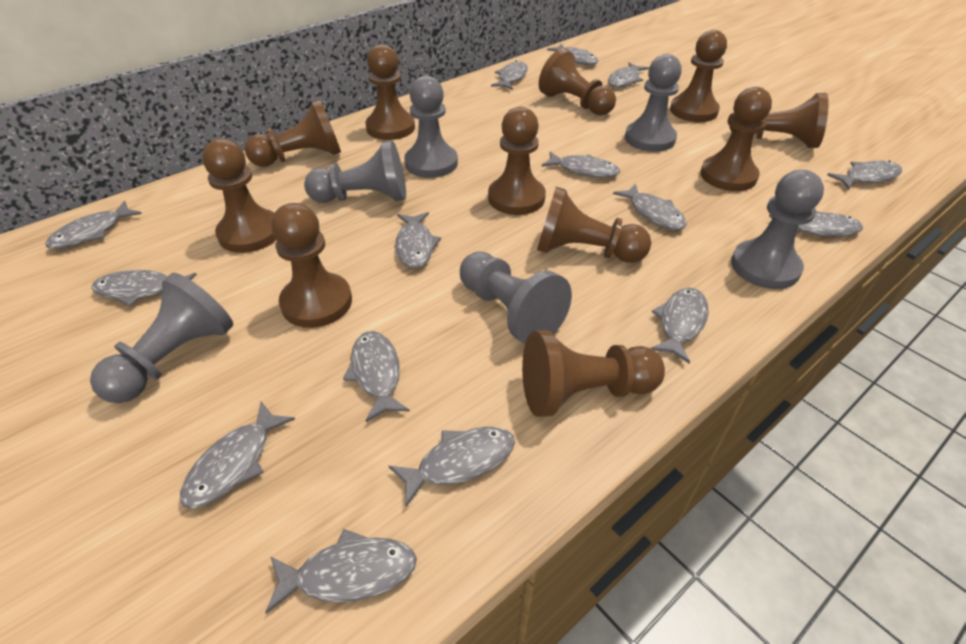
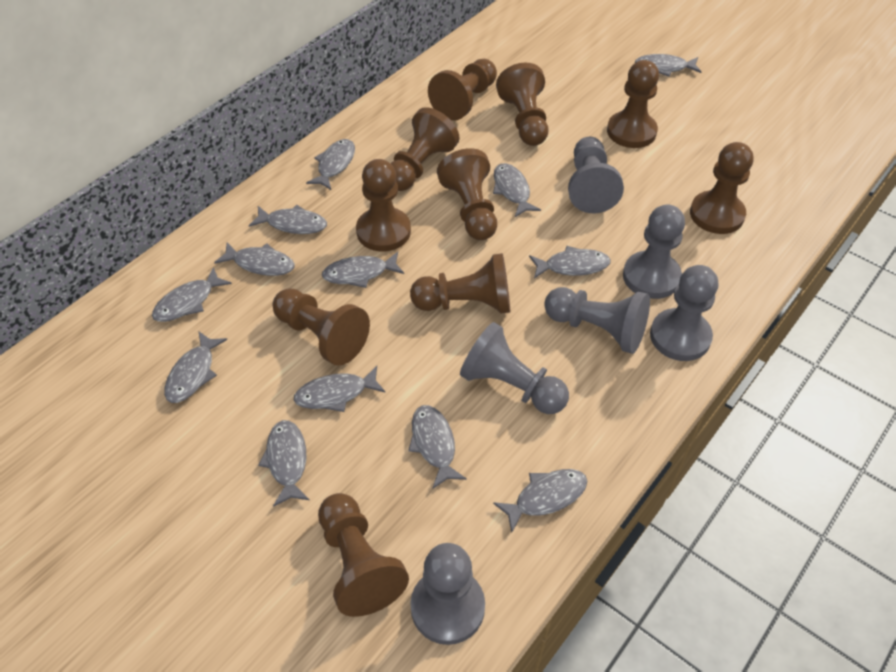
brown pawn: 11 -> 10
grey fish: 15 -> 13

